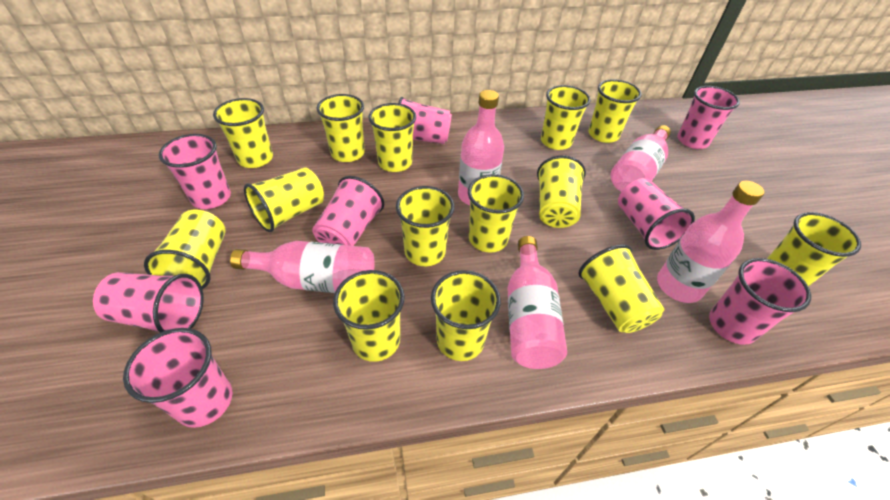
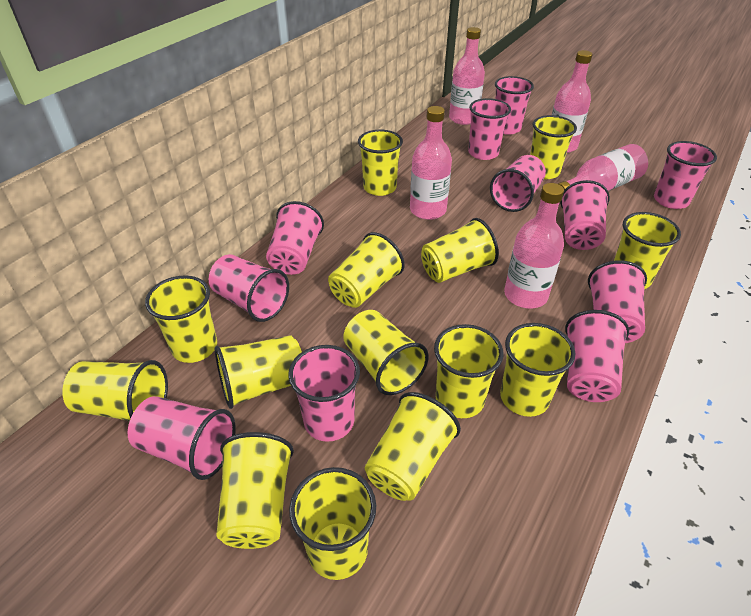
pink cup: 8 -> 11

